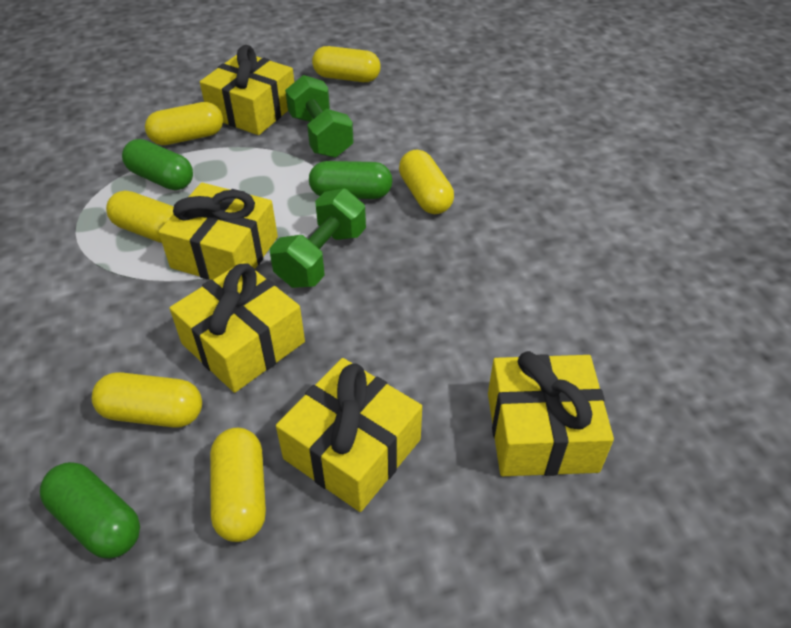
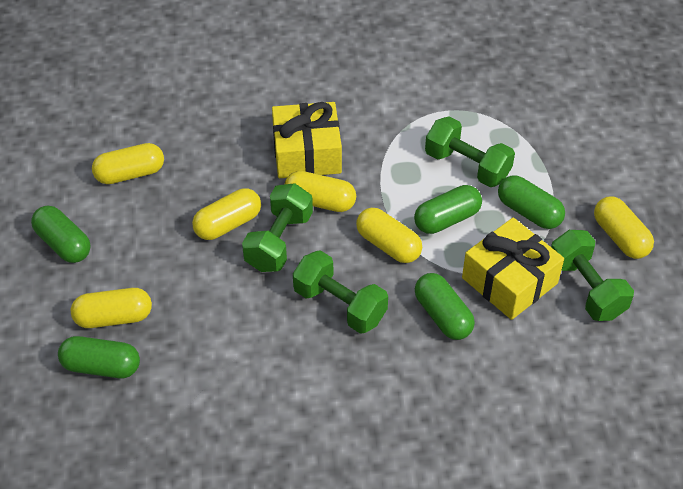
green capsule: 3 -> 5
green dumbbell: 2 -> 4
yellow gift: 5 -> 2

